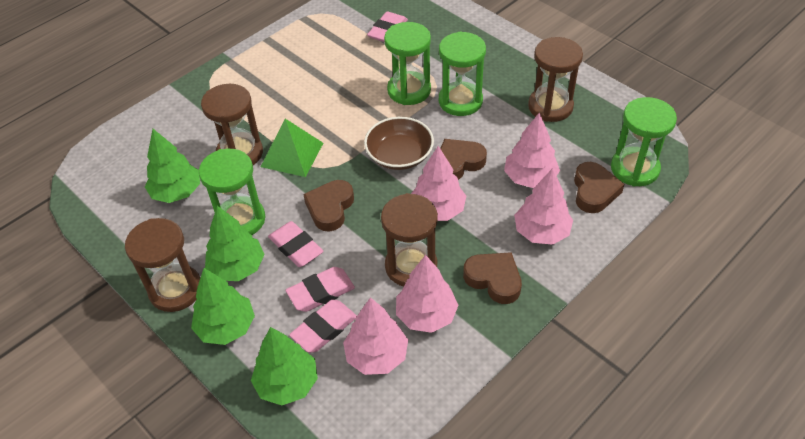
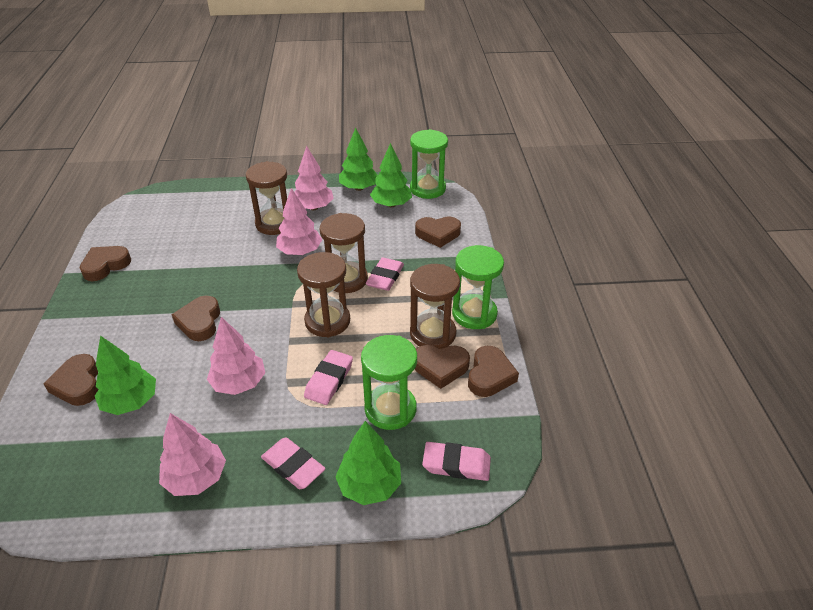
brown bowl: 1 -> 0
brown heart: 4 -> 6
green hourglass: 4 -> 3
green pyramid: 1 -> 0
pink tree: 5 -> 4

